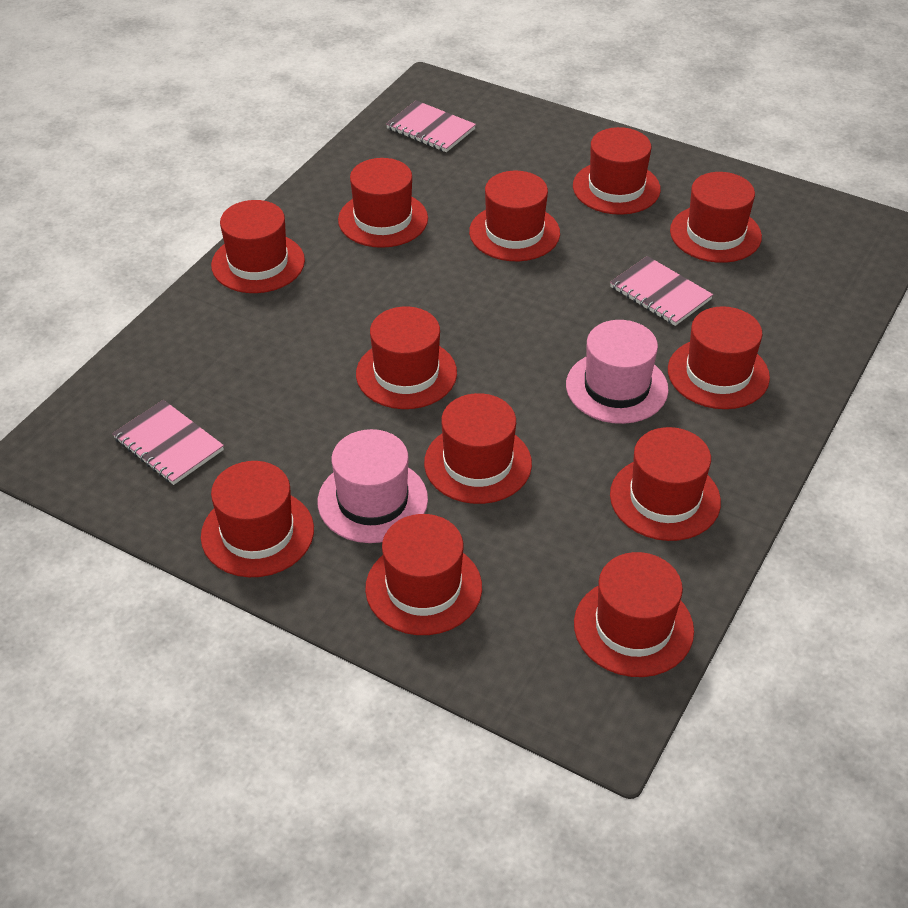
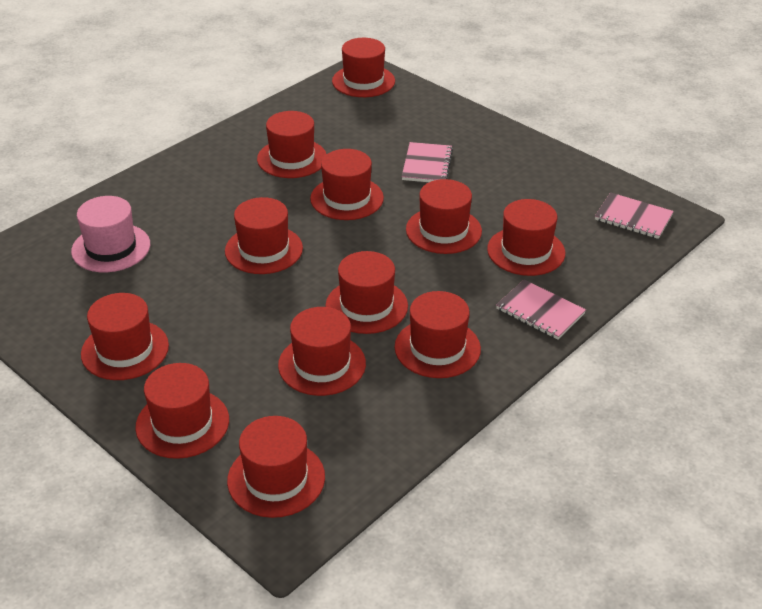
pink hat: 2 -> 1

